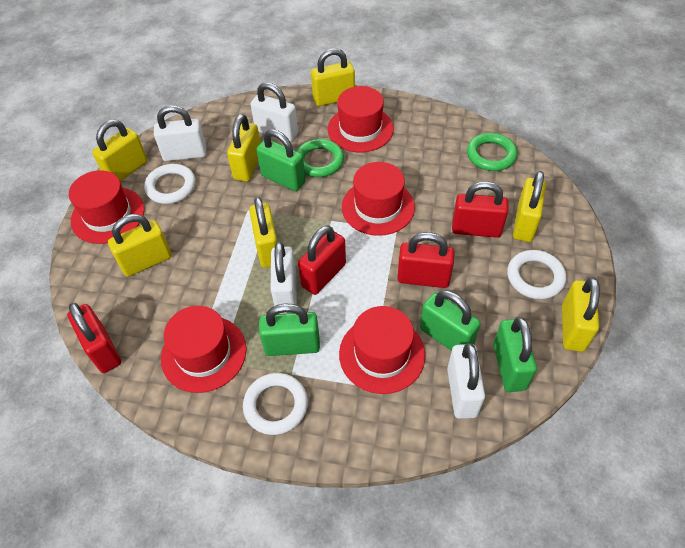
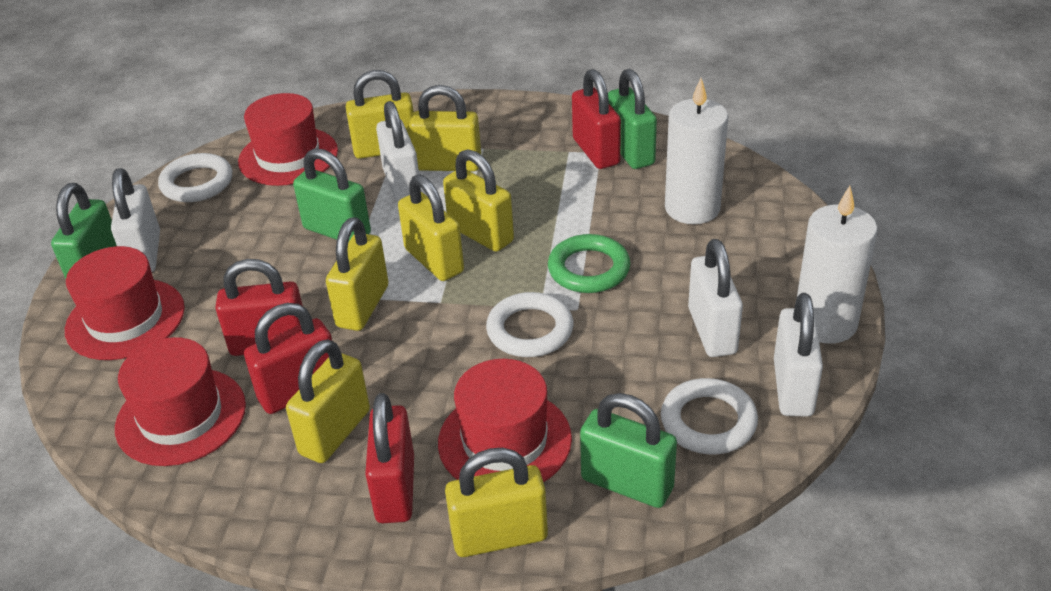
green ring: 2 -> 1
red hat: 5 -> 4
white candle: 0 -> 2

